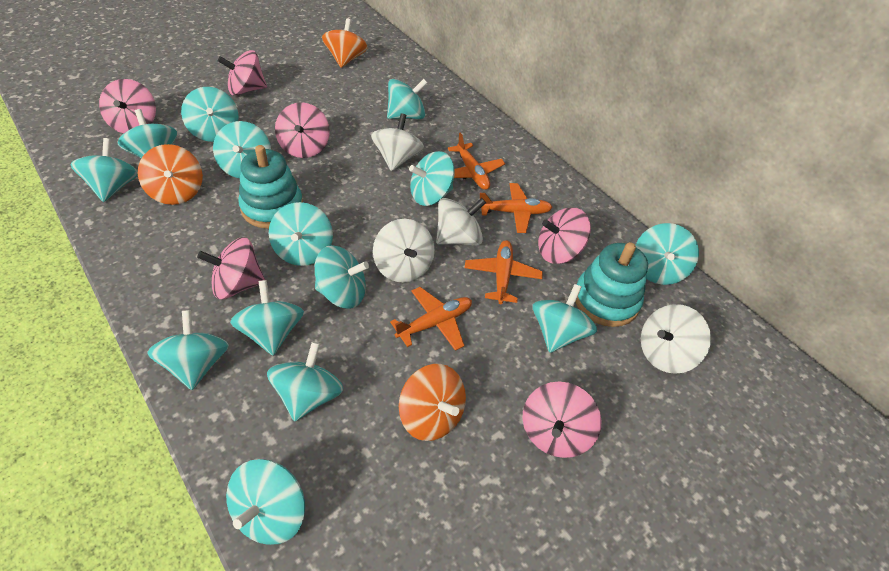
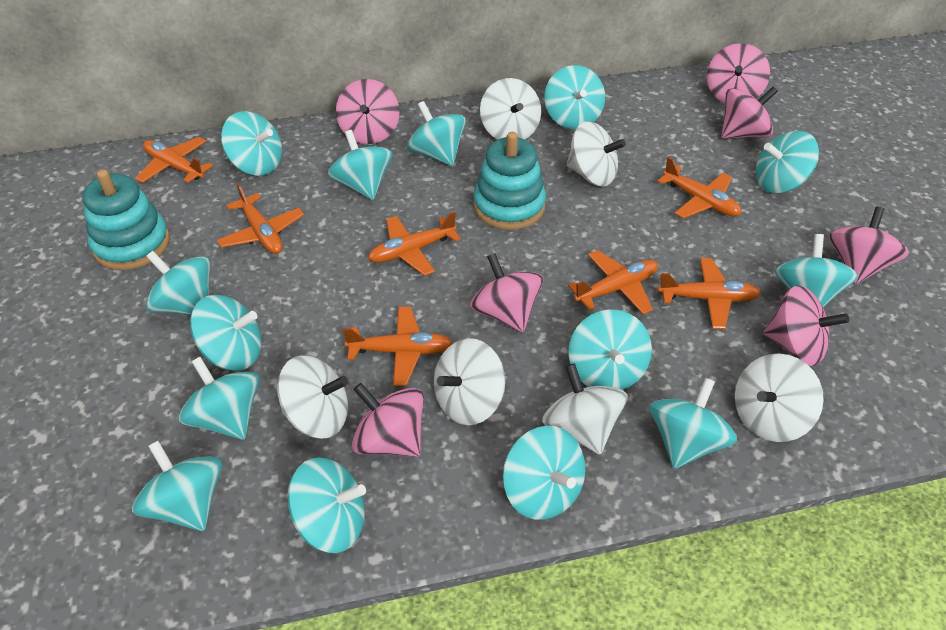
orange plane: 4 -> 7
orange spinning top: 3 -> 0
pink spinning top: 6 -> 7
white spinning top: 4 -> 6

